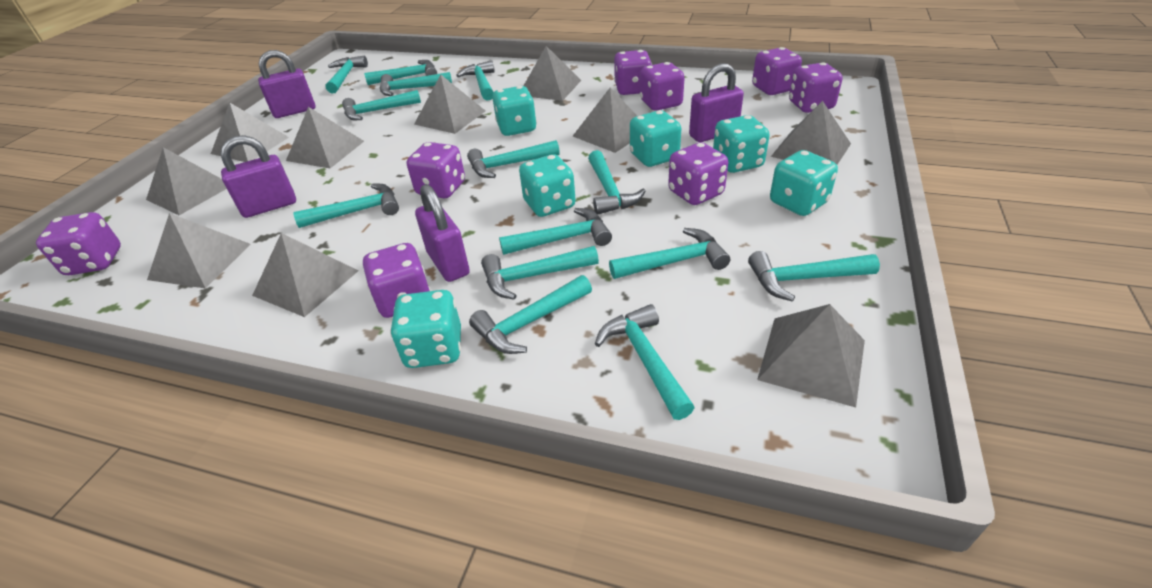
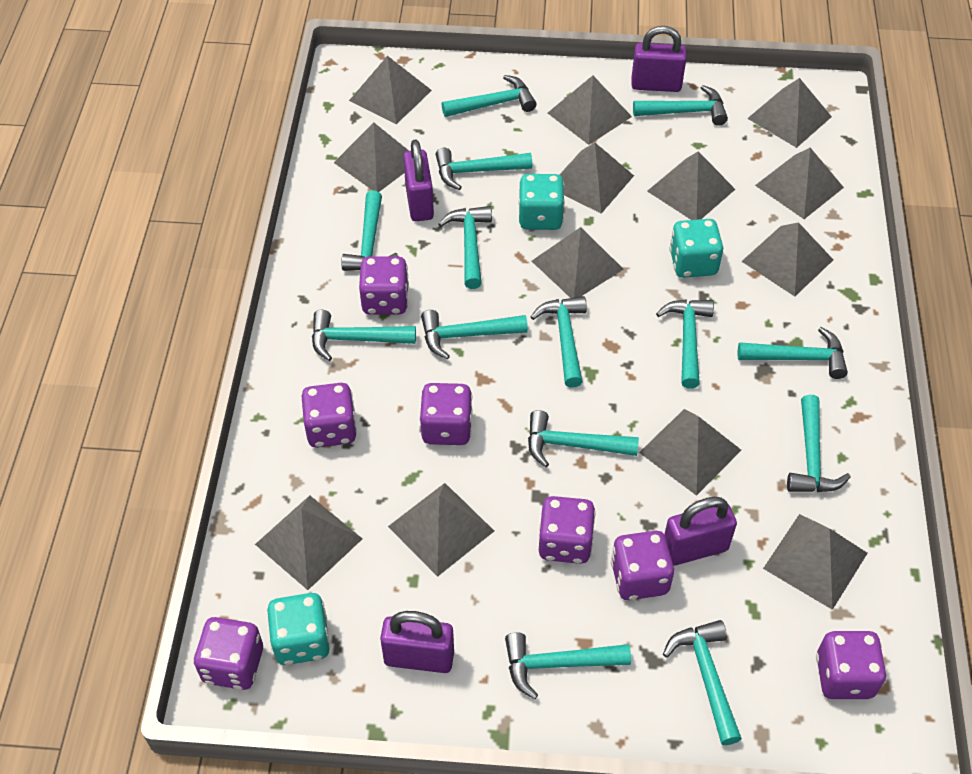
grey pyramid: 10 -> 13
purple dice: 8 -> 7
turquoise dice: 6 -> 3

